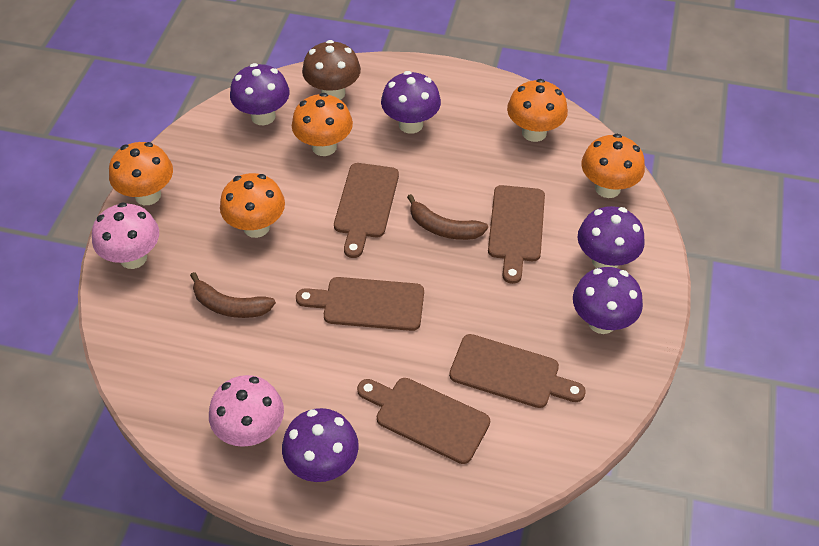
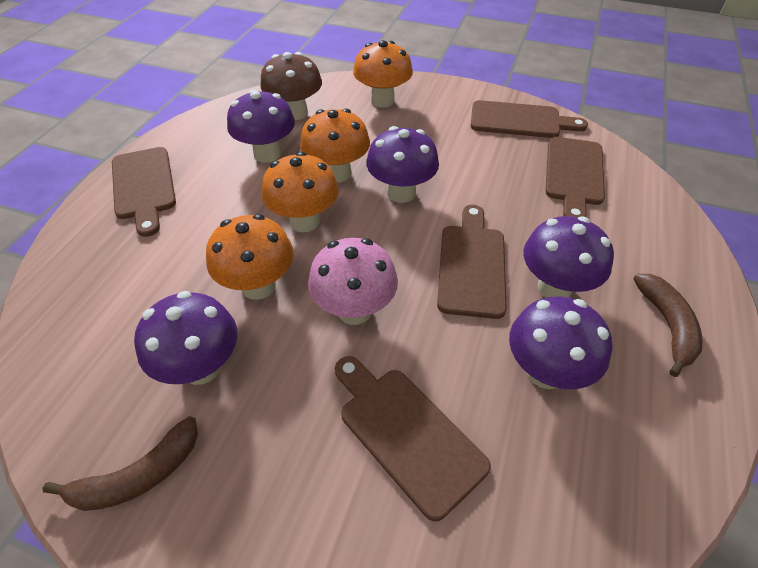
orange mushroom: 5 -> 4
pink mushroom: 2 -> 1

